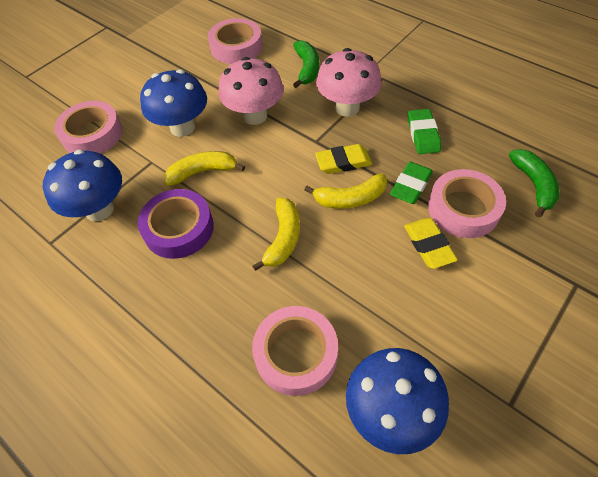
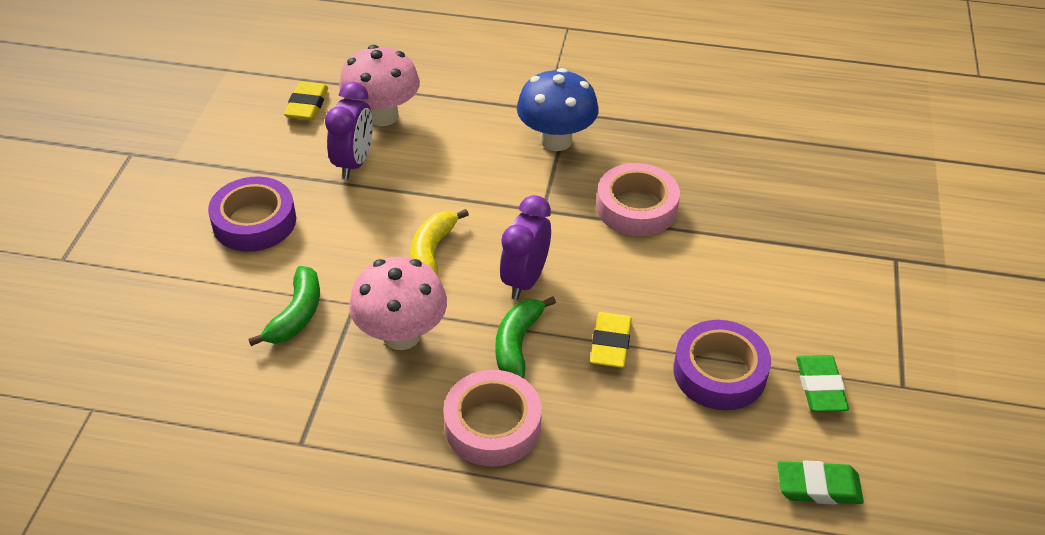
blue mushroom: 3 -> 1
pink tape: 4 -> 2
purple clock: 0 -> 2
purple tape: 1 -> 2
yellow banana: 3 -> 1

